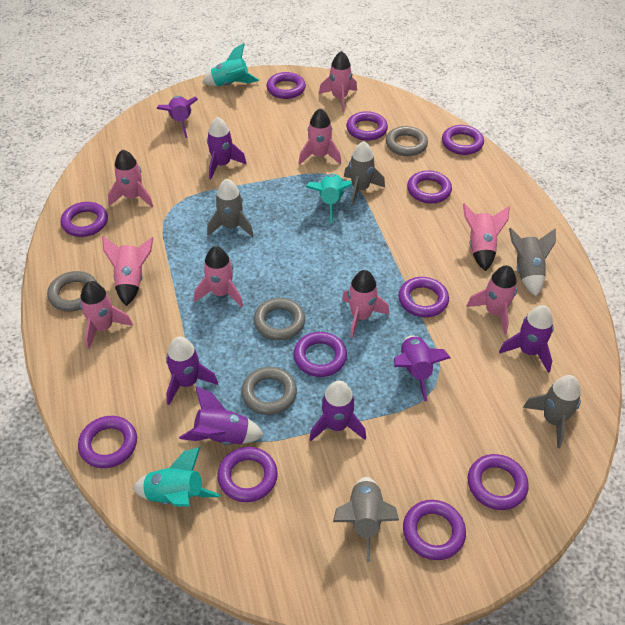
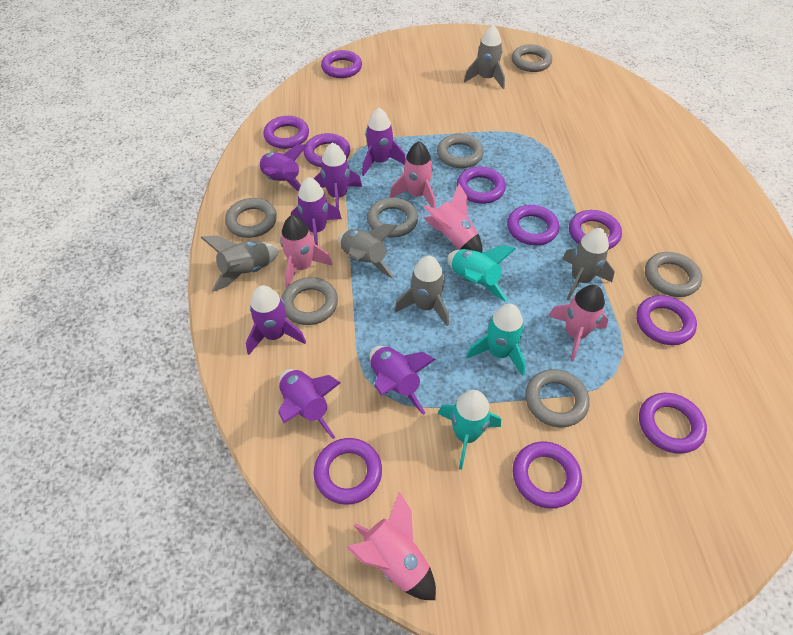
grey ring: 4 -> 7
pink rocket: 9 -> 5
purple ring: 11 -> 10

